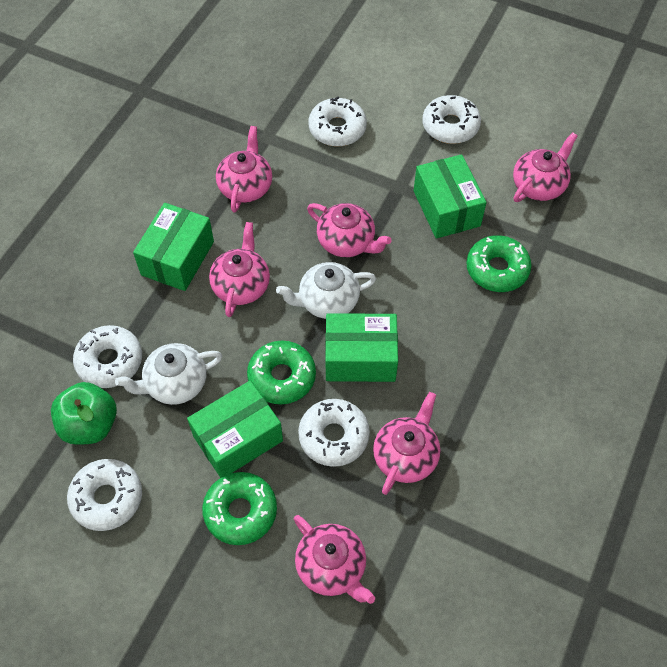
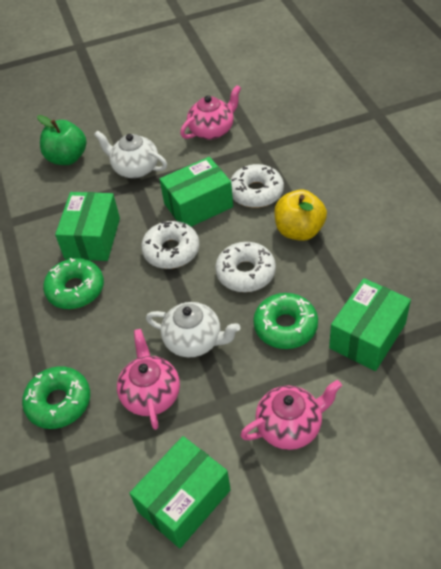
pink teapot: 6 -> 3
white donut: 5 -> 3
yellow apple: 0 -> 1

